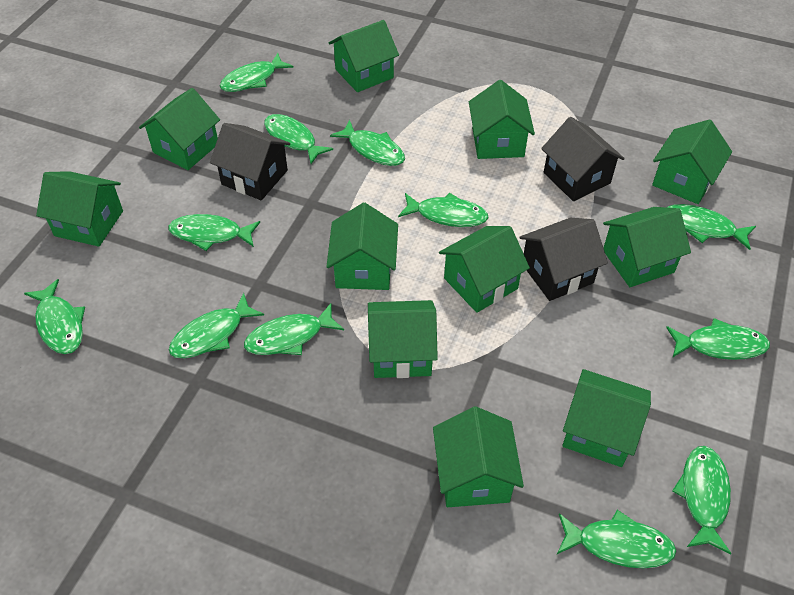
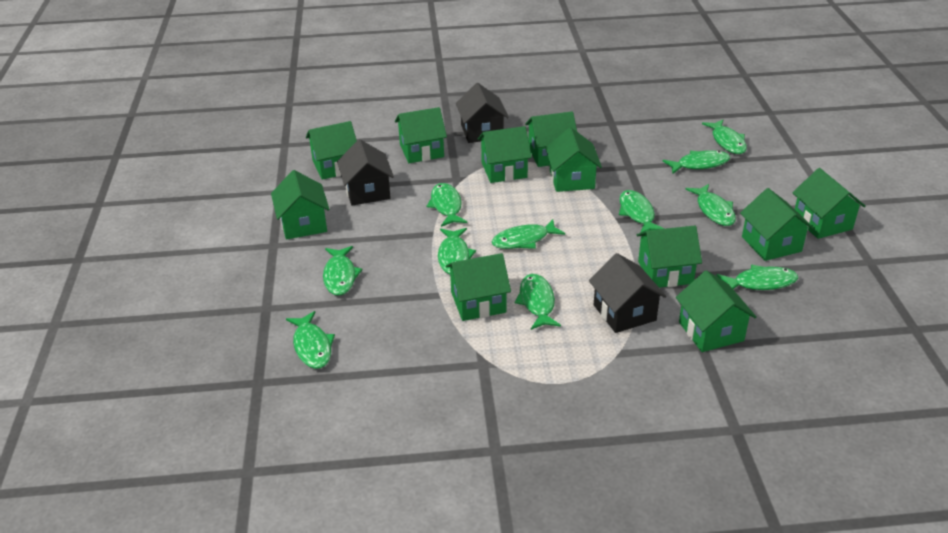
green fish: 12 -> 11

